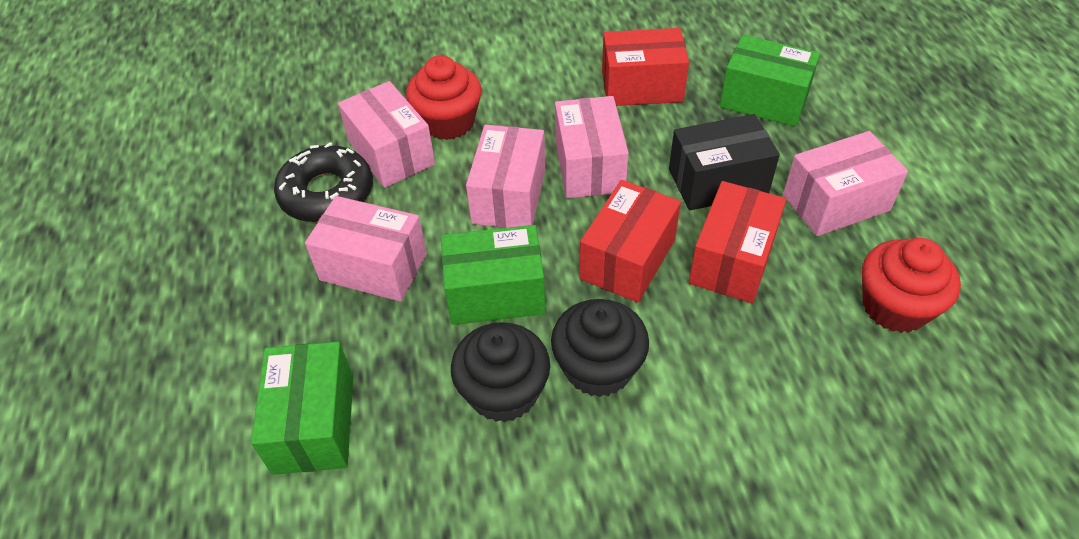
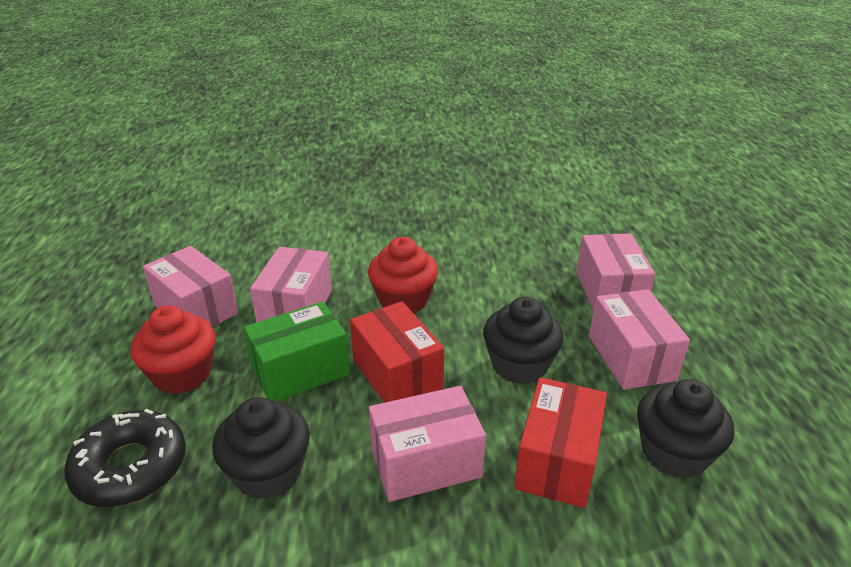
black box: 1 -> 0
black cupcake: 2 -> 3
green box: 3 -> 1
red box: 3 -> 2

